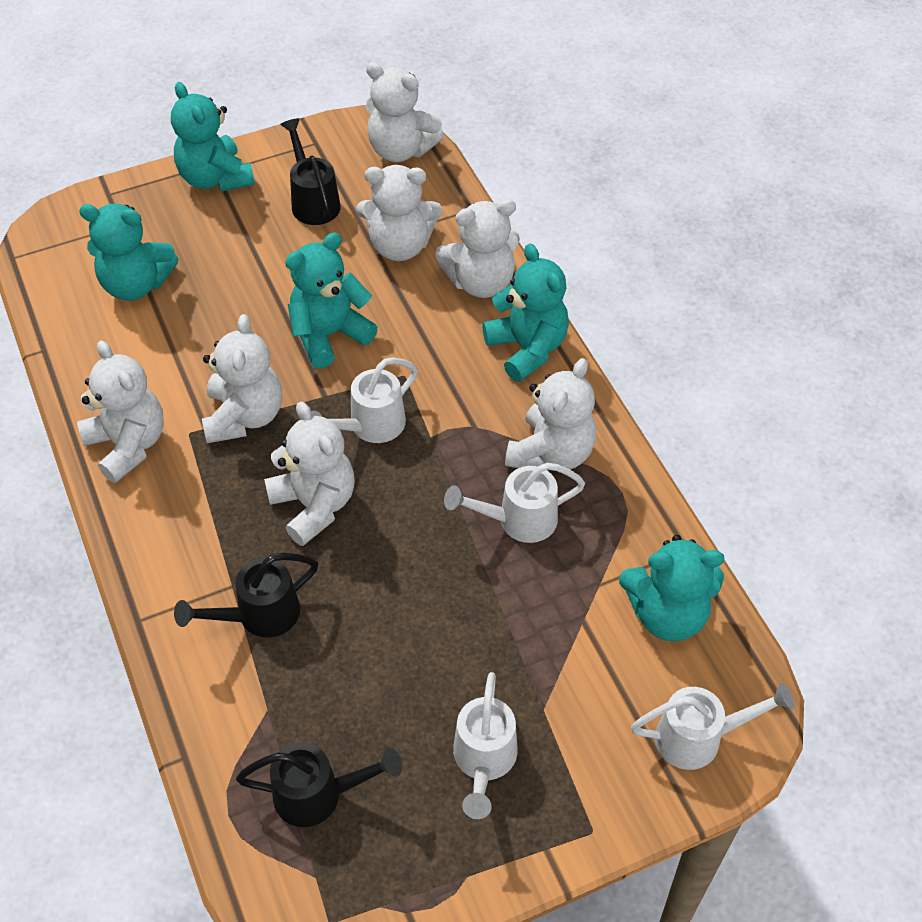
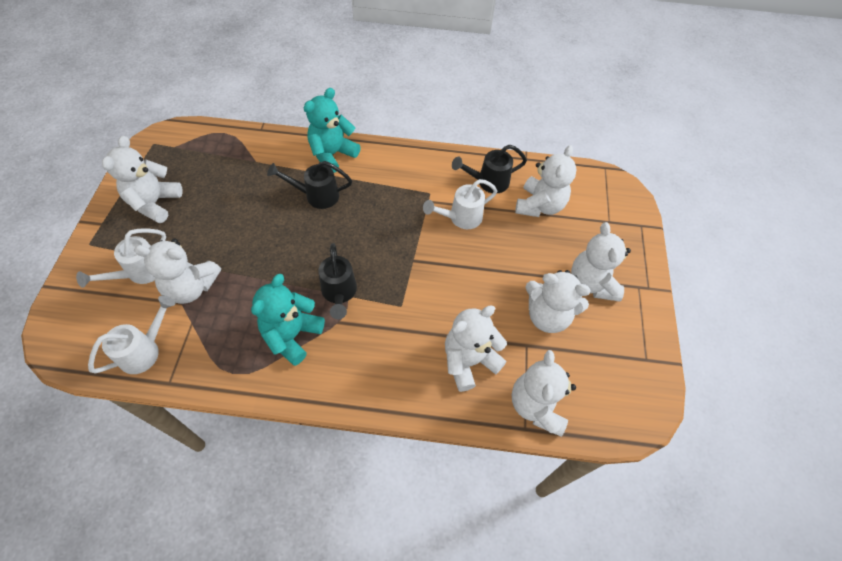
turquoise teddy bear: 5 -> 2
white watering can: 4 -> 3

